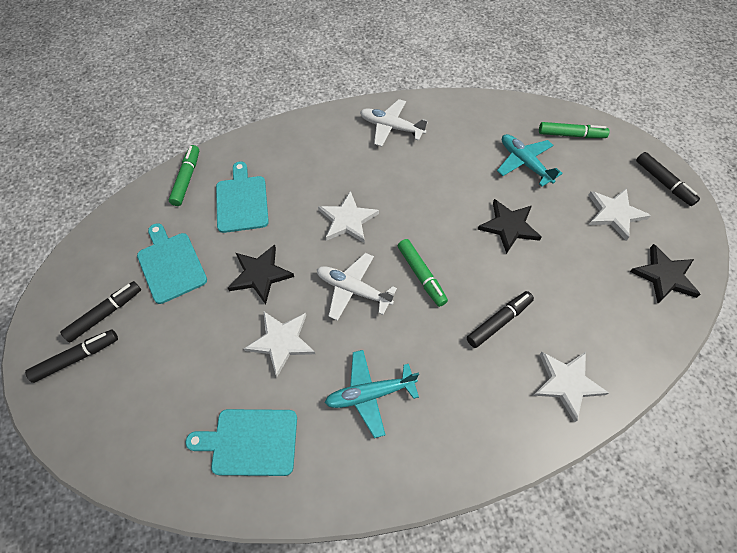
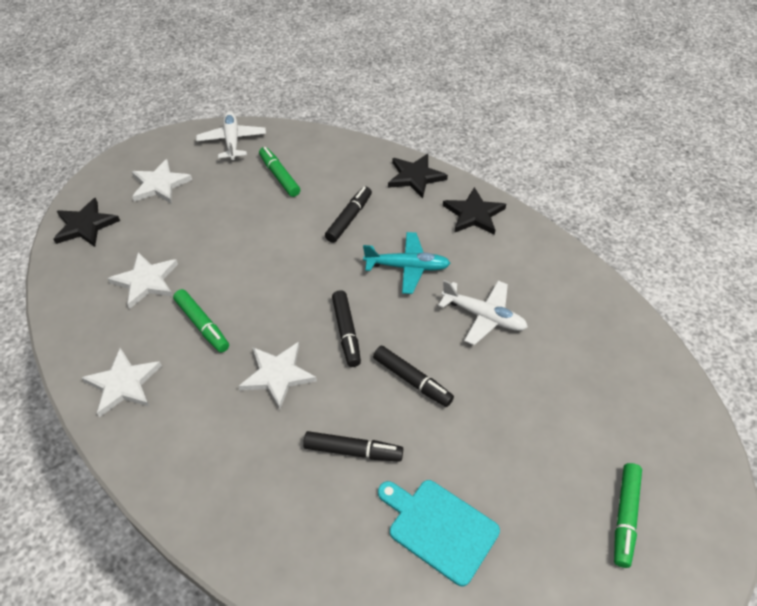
turquoise cutting board: 3 -> 1
turquoise plane: 2 -> 1

